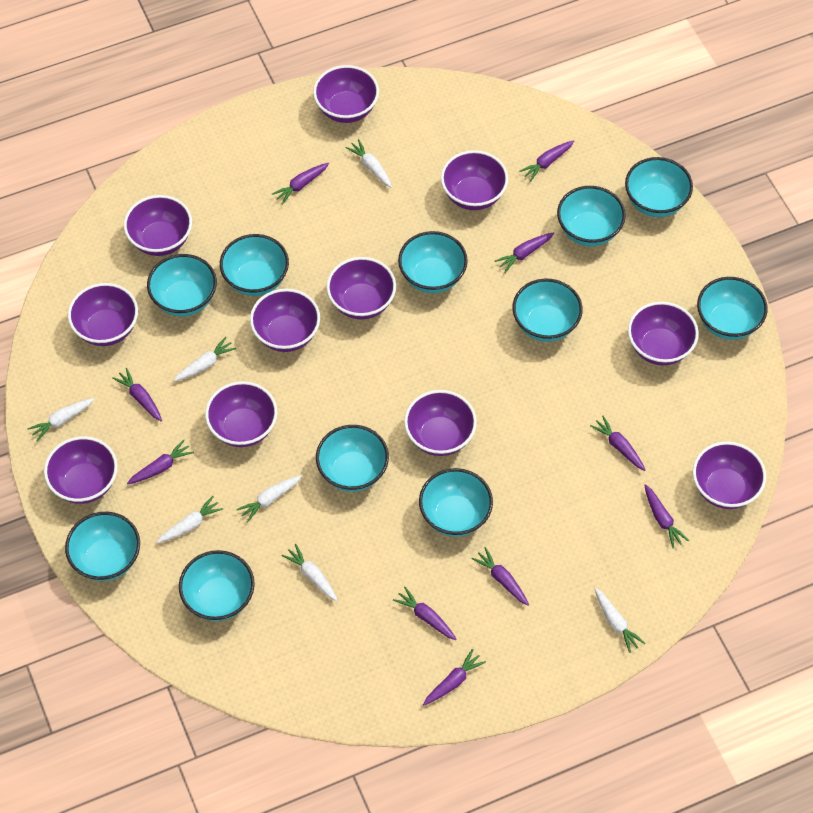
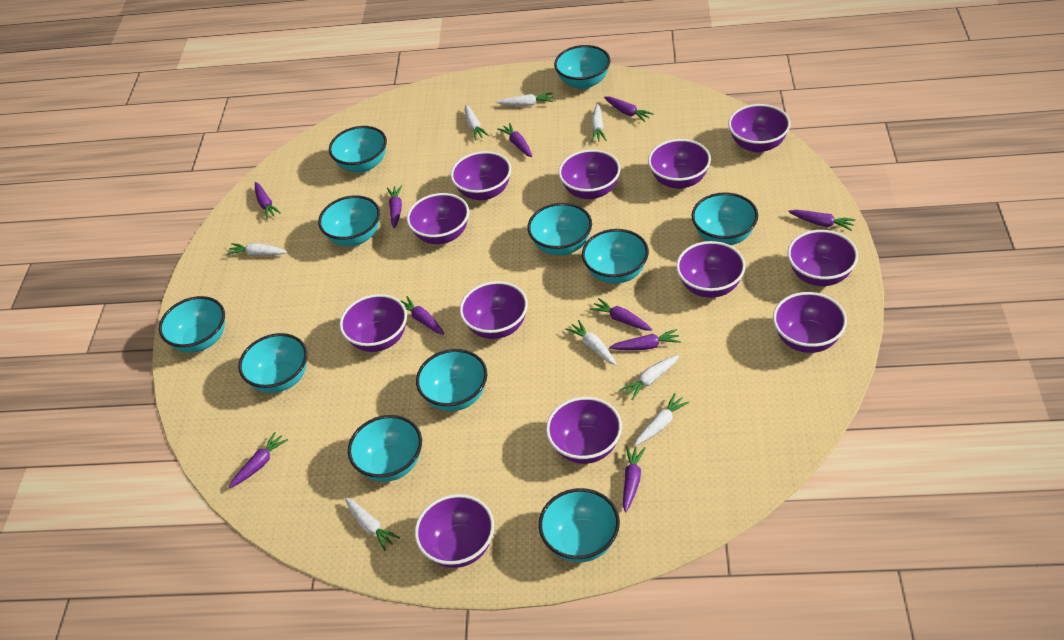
purple bowl: 11 -> 12
white carrot: 7 -> 8

